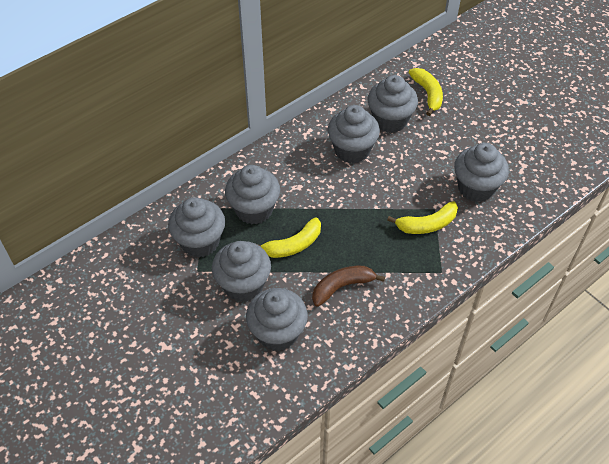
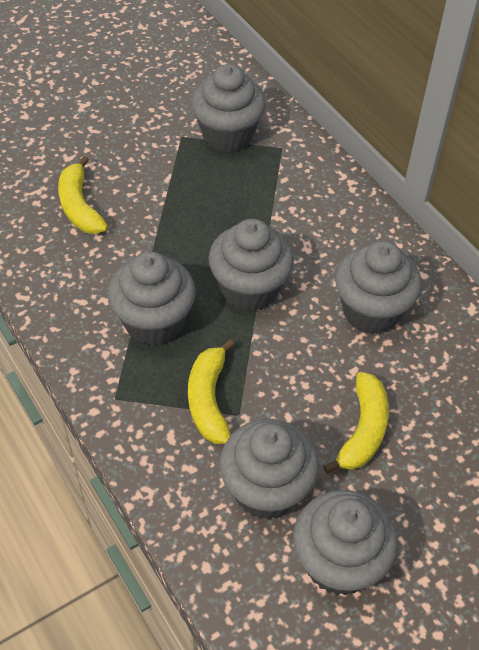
brown banana: 1 -> 0
grey cupcake: 7 -> 6

